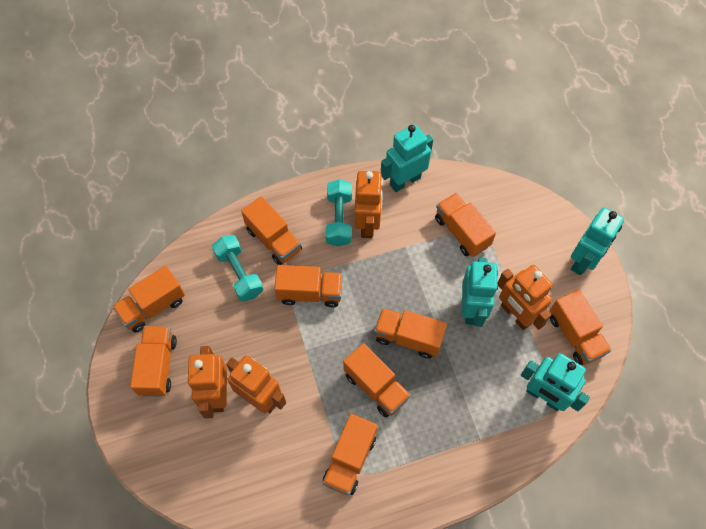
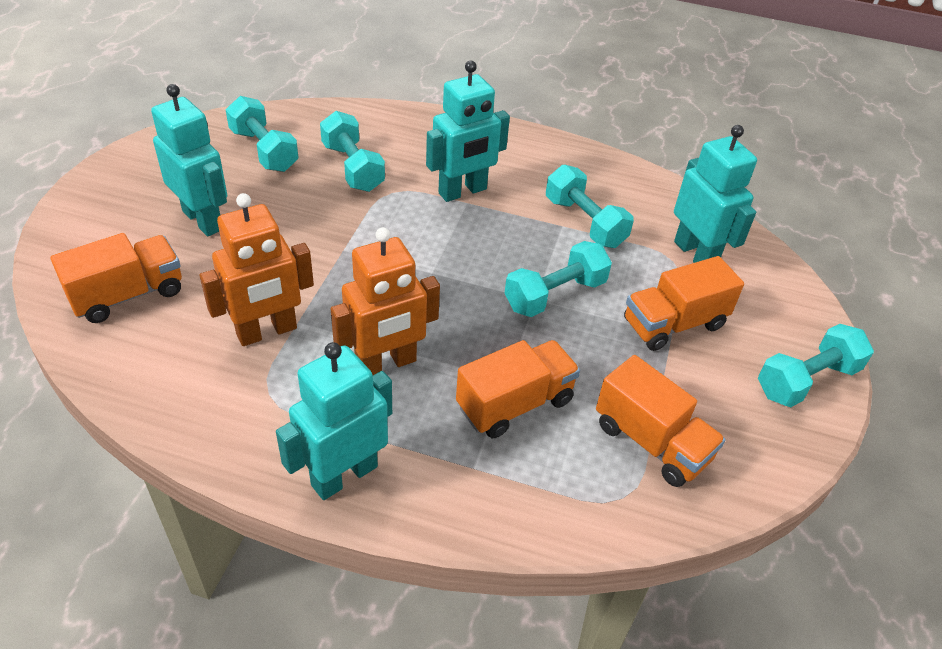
orange robot: 4 -> 2
orange truck: 9 -> 4
turquoise dumbbell: 2 -> 5

